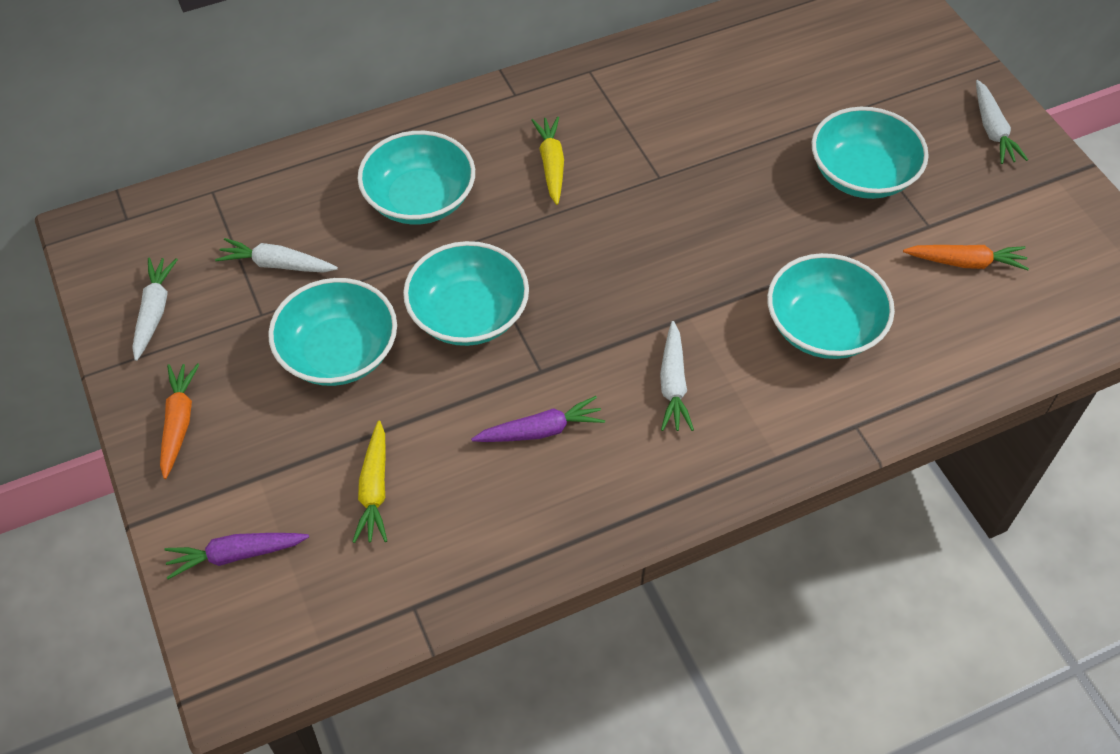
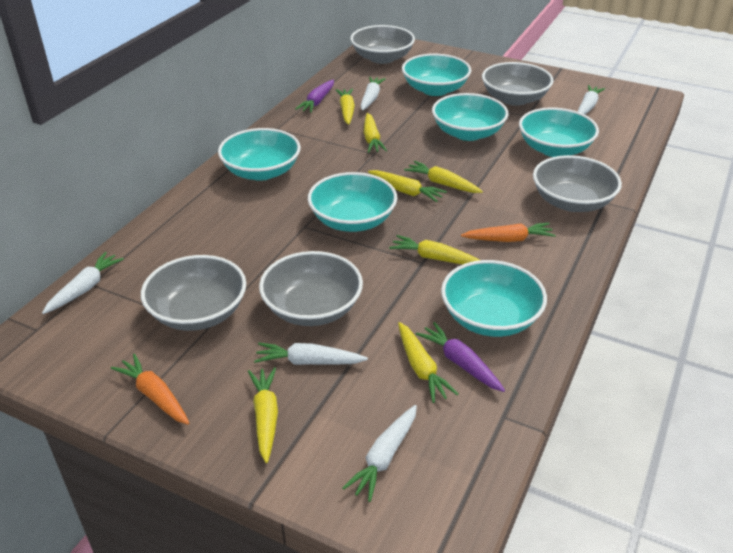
grey bowl: 0 -> 5
turquoise bowl: 5 -> 6
white carrot: 4 -> 5
yellow carrot: 2 -> 7

